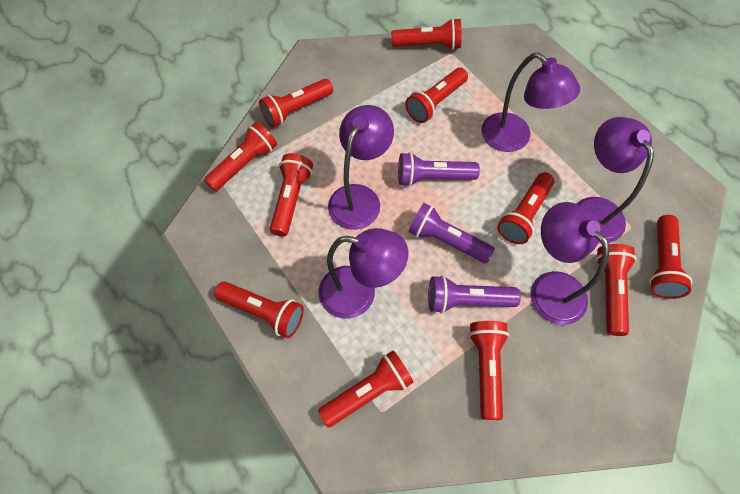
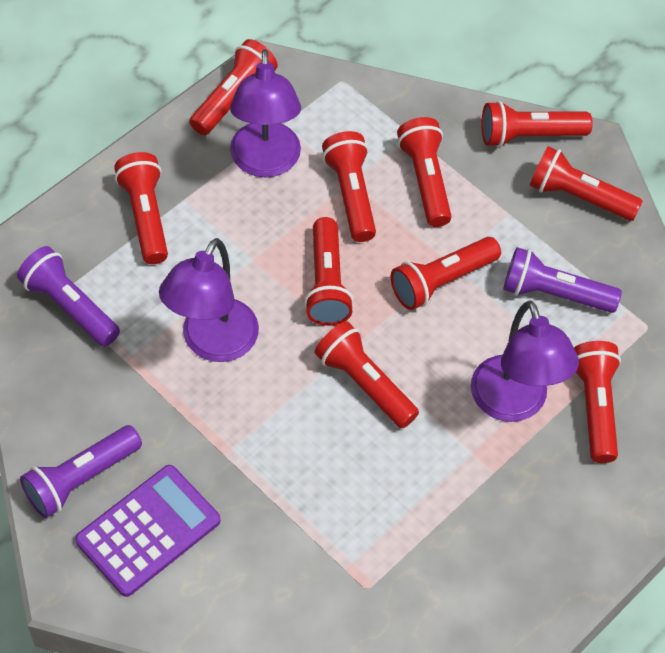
purple calculator: 0 -> 1
purple lamp: 5 -> 3
red flashlight: 11 -> 10

